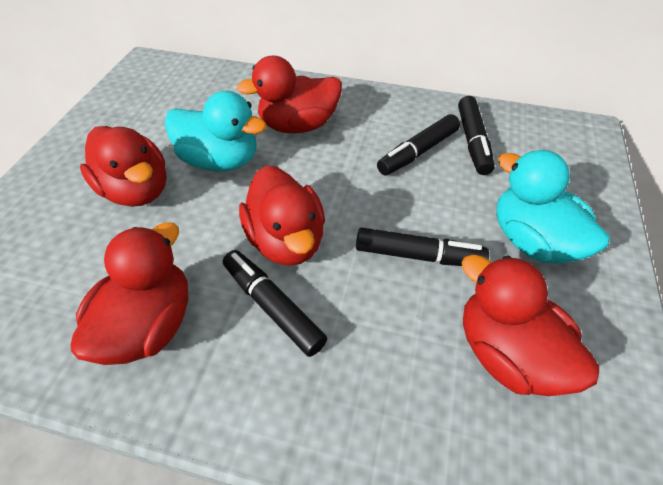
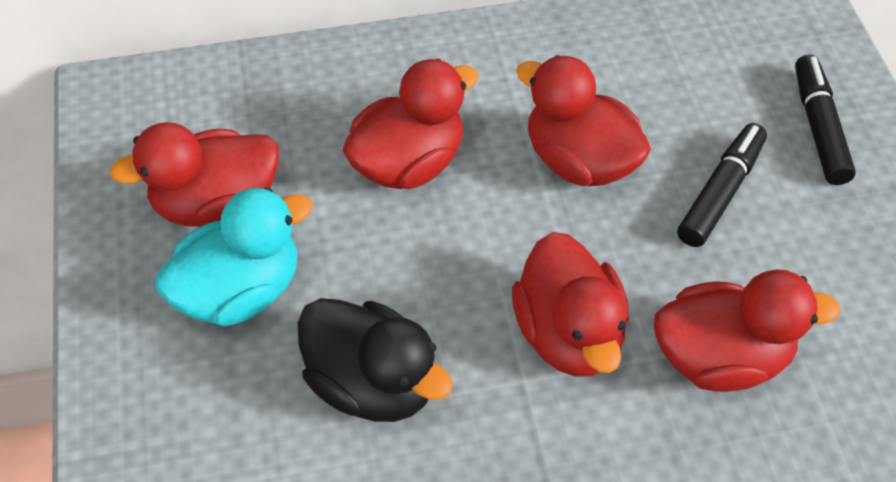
black duck: 0 -> 1
black marker: 4 -> 2
turquoise duck: 2 -> 1

